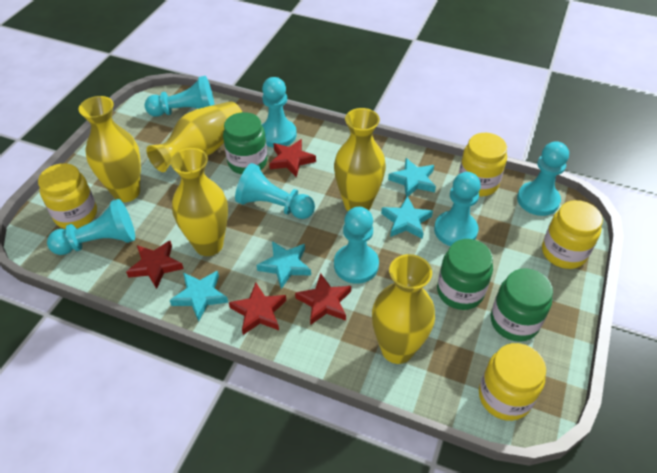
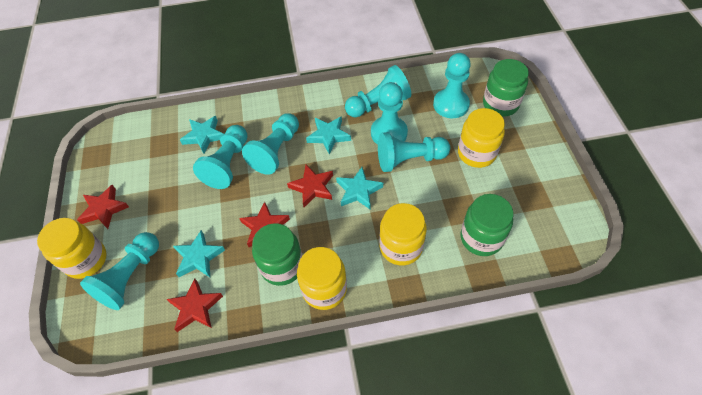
yellow vase: 5 -> 0

